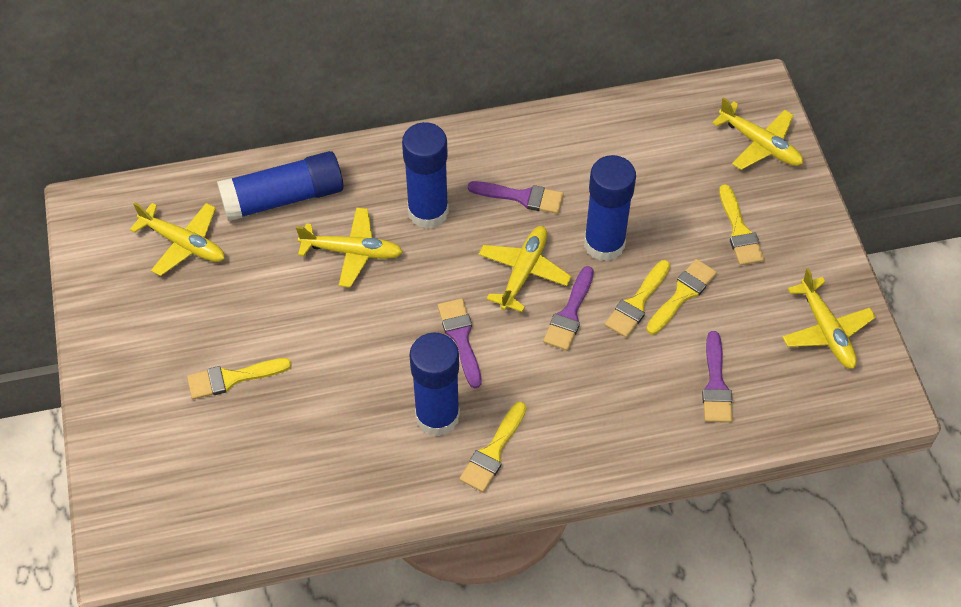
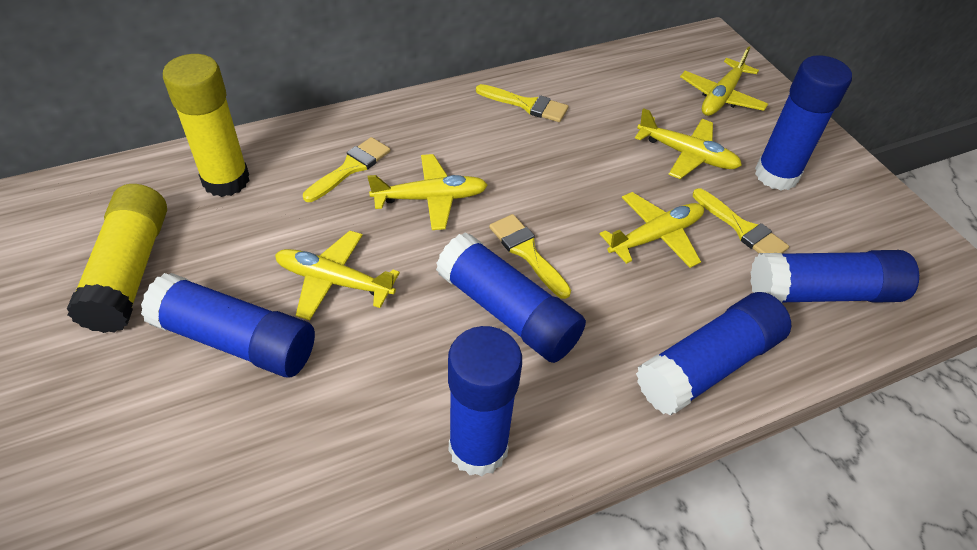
blue glue stick: 4 -> 6
purple brush: 4 -> 0
yellow brush: 5 -> 4
yellow glue stick: 0 -> 2

